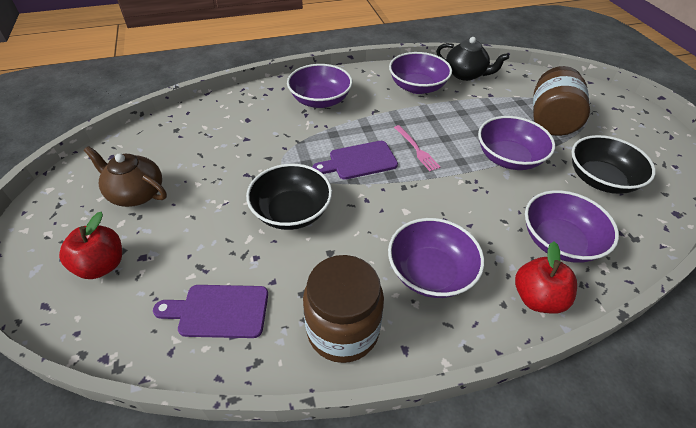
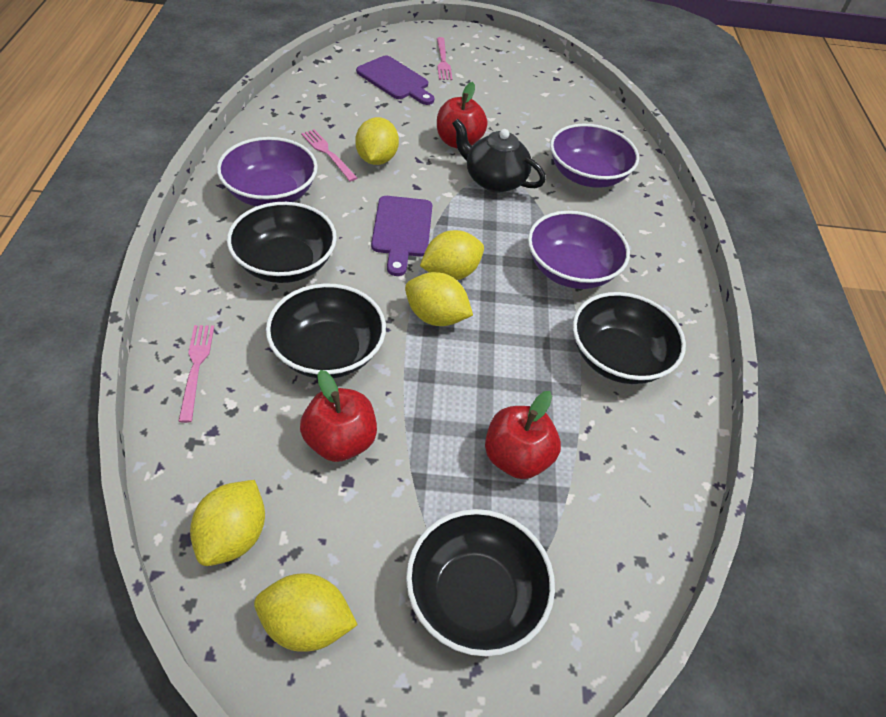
black bowl: 2 -> 4
brown jar: 2 -> 0
brown teapot: 1 -> 0
pink fork: 1 -> 3
purple bowl: 5 -> 3
red apple: 2 -> 3
yellow lemon: 0 -> 5

